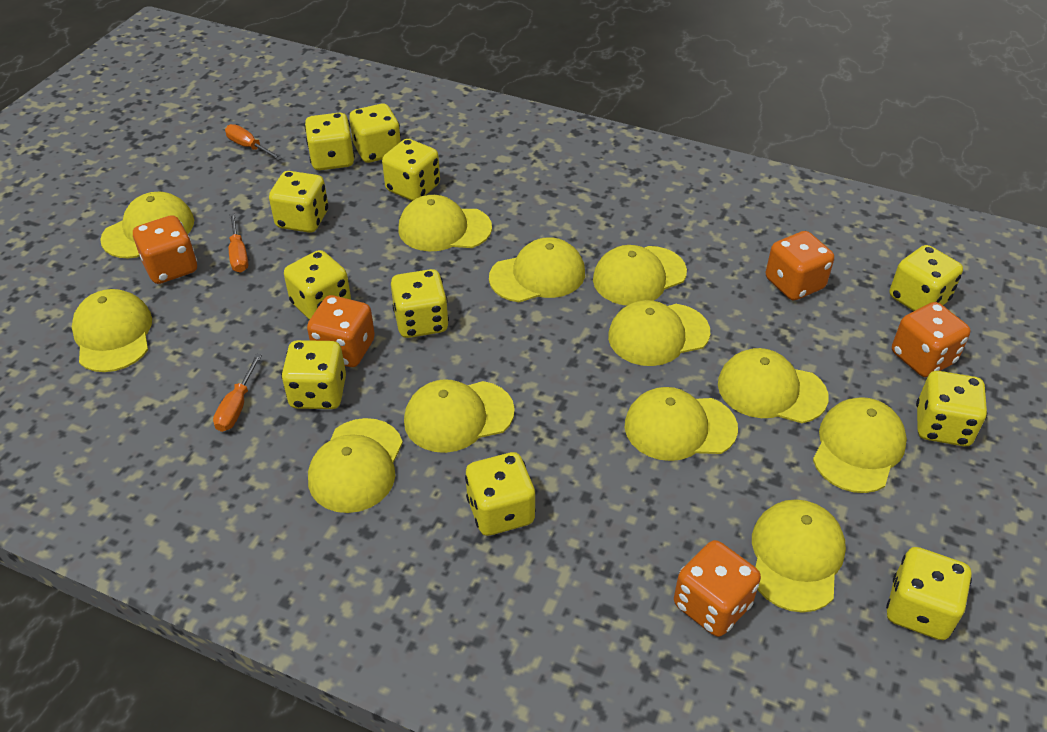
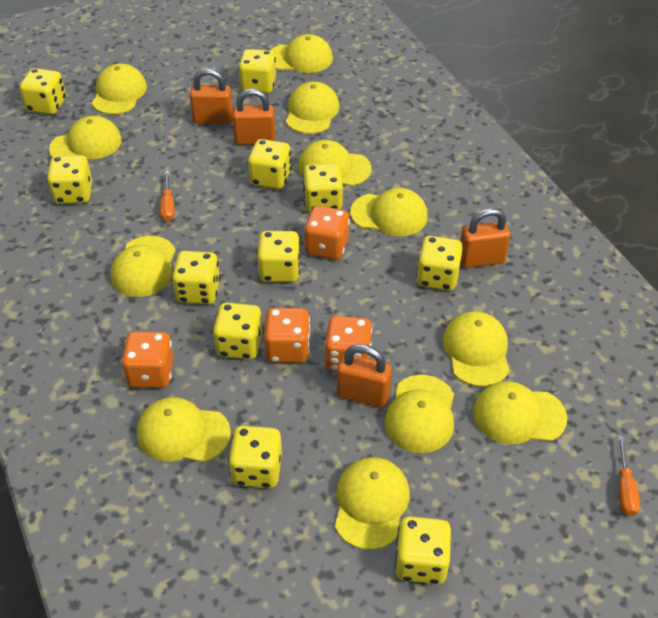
orange dice: 5 -> 4
orange padlock: 0 -> 4
orange screwdriver: 3 -> 2

